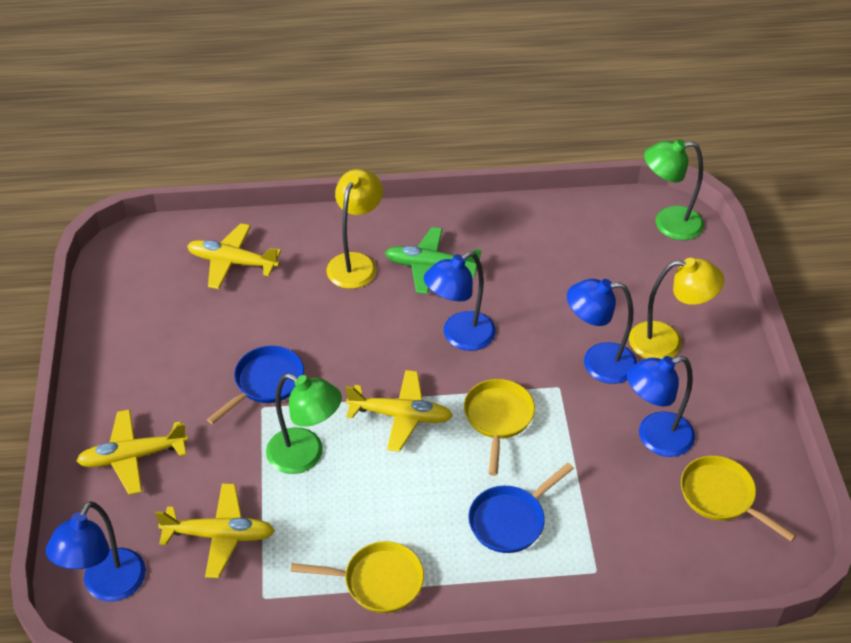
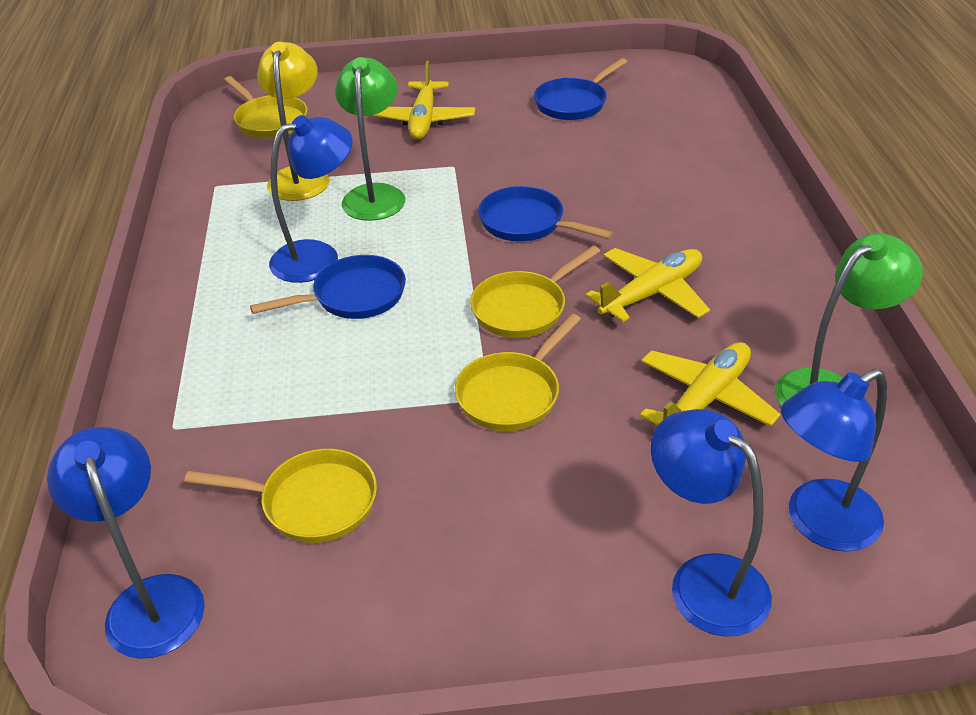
blue pan: 2 -> 3
green plane: 1 -> 0
yellow lamp: 2 -> 1
yellow pan: 3 -> 4
yellow plane: 4 -> 3

